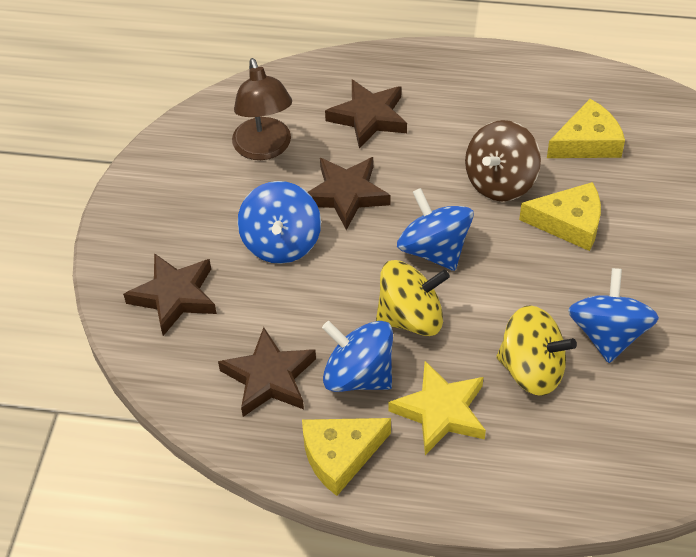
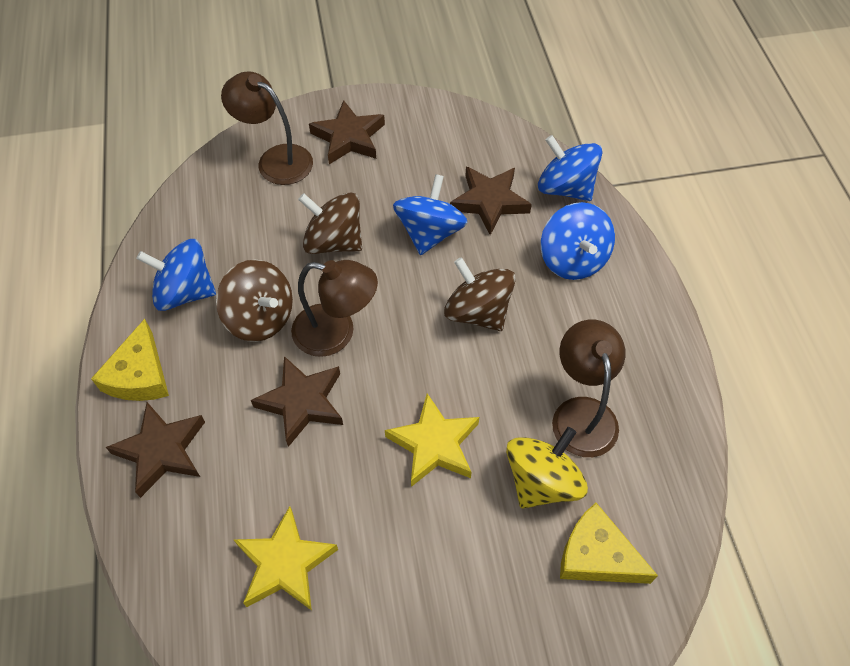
brown lamp: 1 -> 3
brown spinning top: 1 -> 3
yellow cheese: 3 -> 2
yellow spinning top: 2 -> 1
yellow star: 1 -> 2

